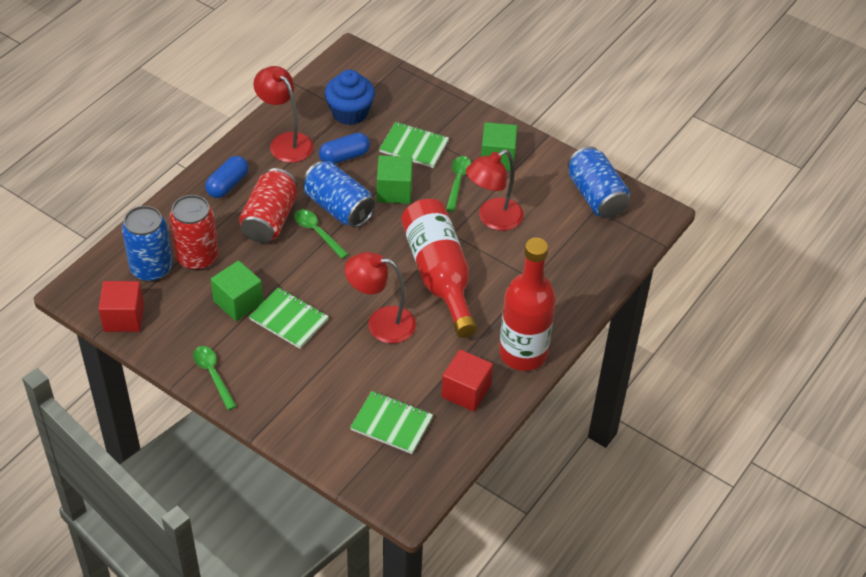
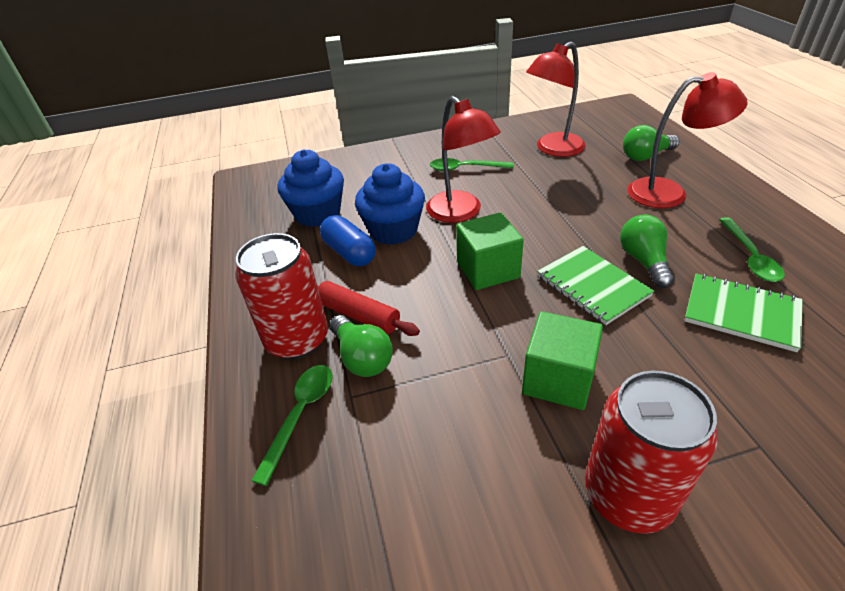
blue can: 3 -> 0
blue capsule: 2 -> 1
blue cupcake: 1 -> 2
green cube: 3 -> 2
green light bulb: 0 -> 3
green notebook: 3 -> 2
red bottle: 2 -> 0
red cube: 2 -> 0
red rolling pin: 0 -> 1

